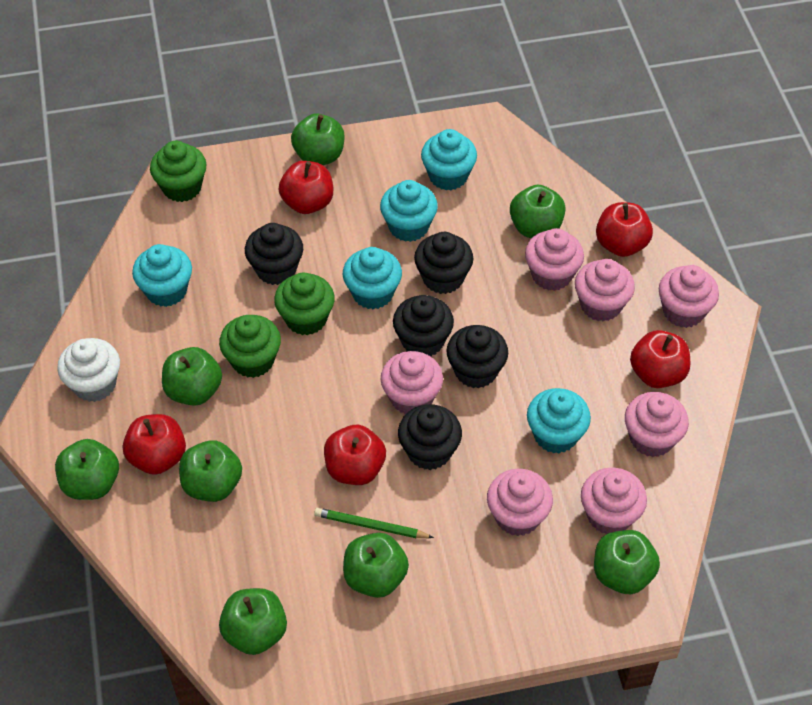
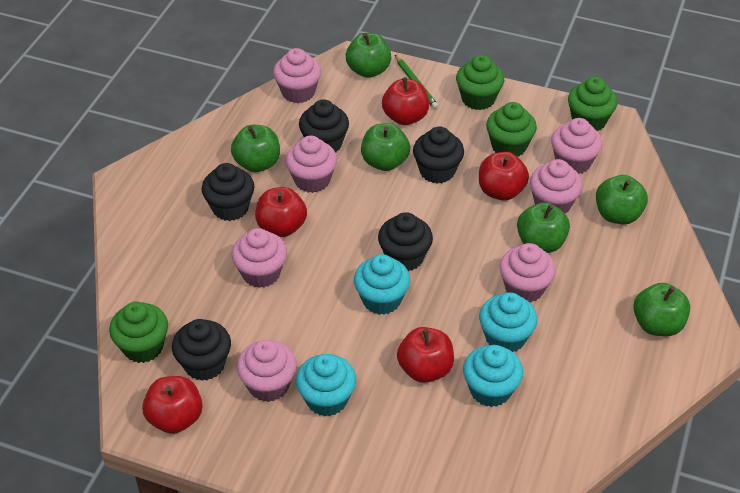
green apple: 8 -> 6
green cupcake: 3 -> 4
turquoise cupcake: 5 -> 4
white cupcake: 1 -> 0

